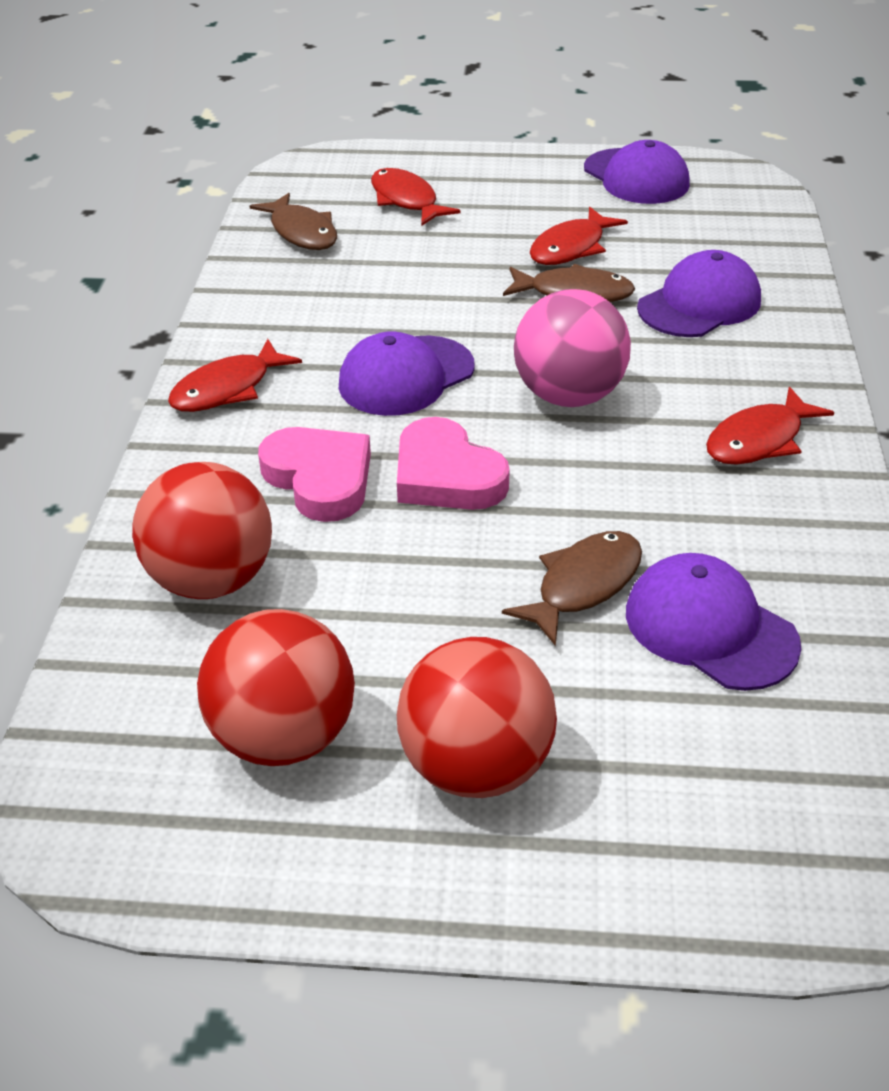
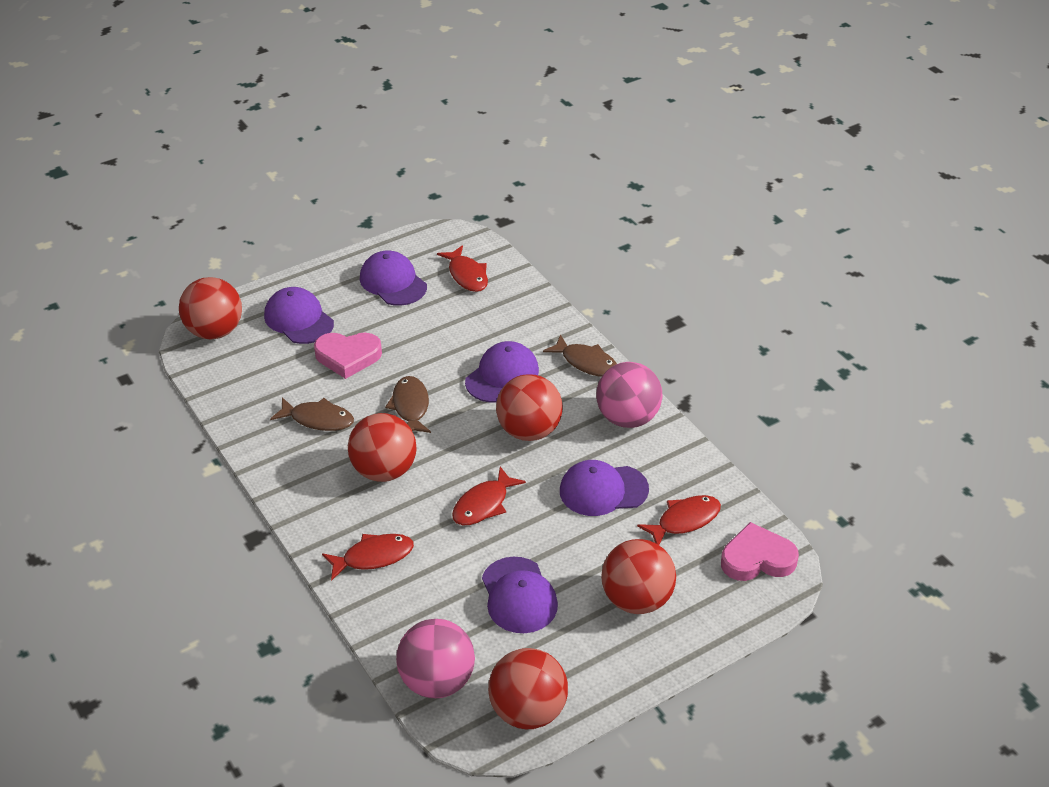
pink ball: 1 -> 2
purple cap: 4 -> 5
red ball: 3 -> 5

